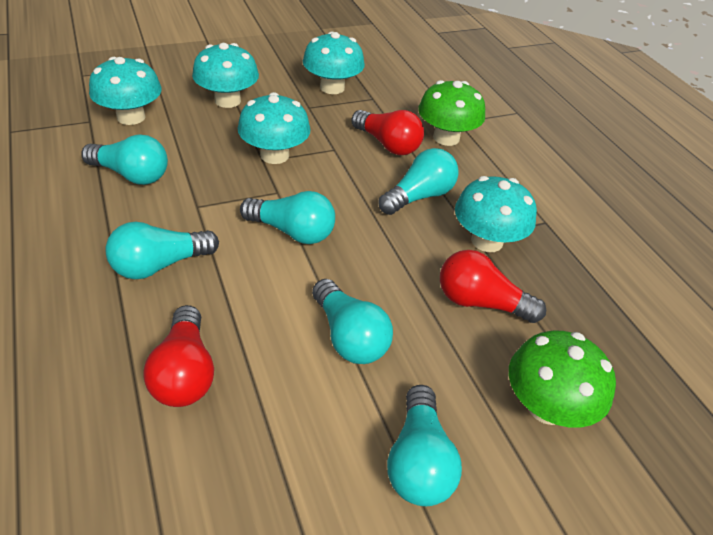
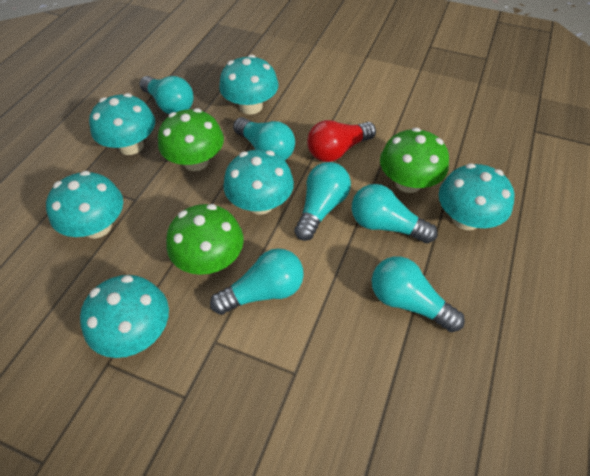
green mushroom: 2 -> 3
red light bulb: 3 -> 1
turquoise mushroom: 5 -> 6

